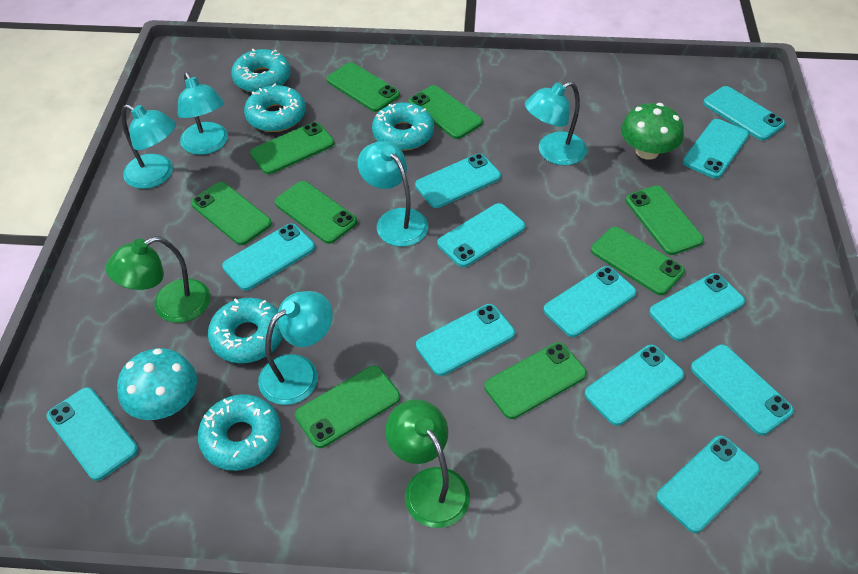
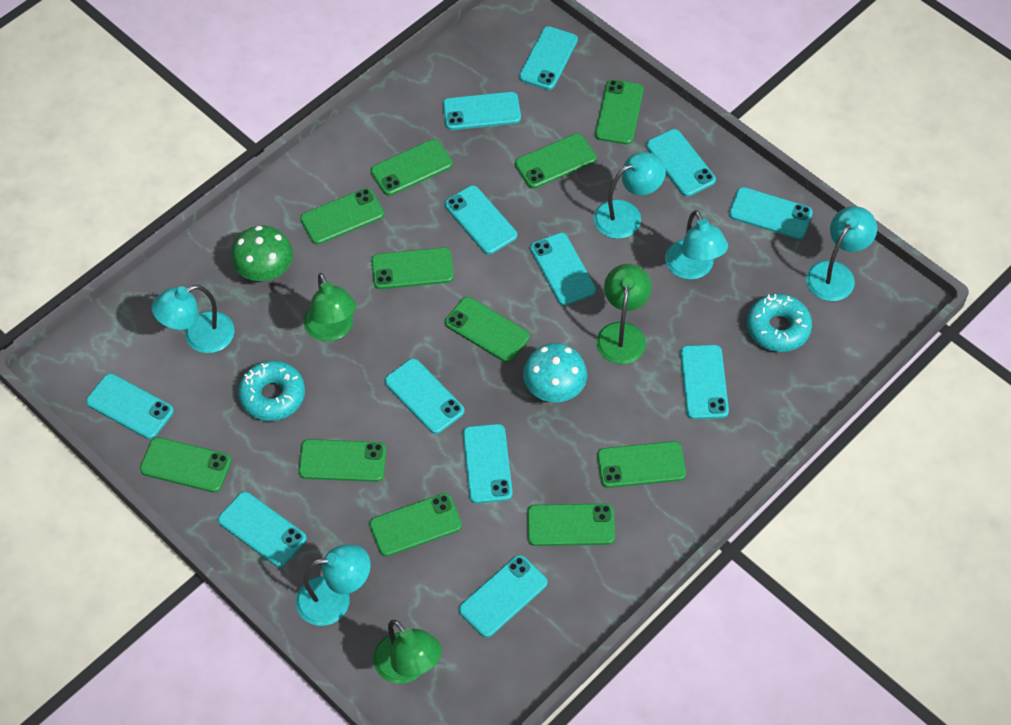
green lamp: 2 -> 3
green phone: 9 -> 11
turquoise donut: 5 -> 2

